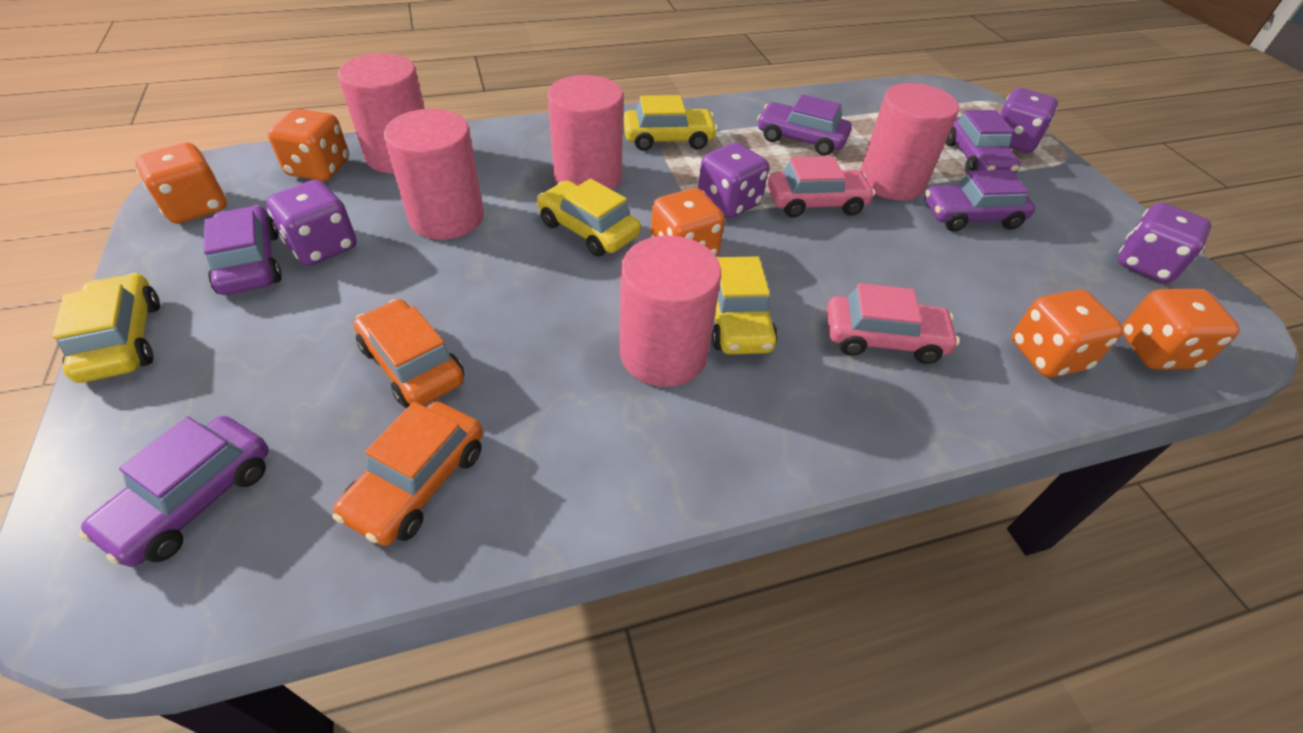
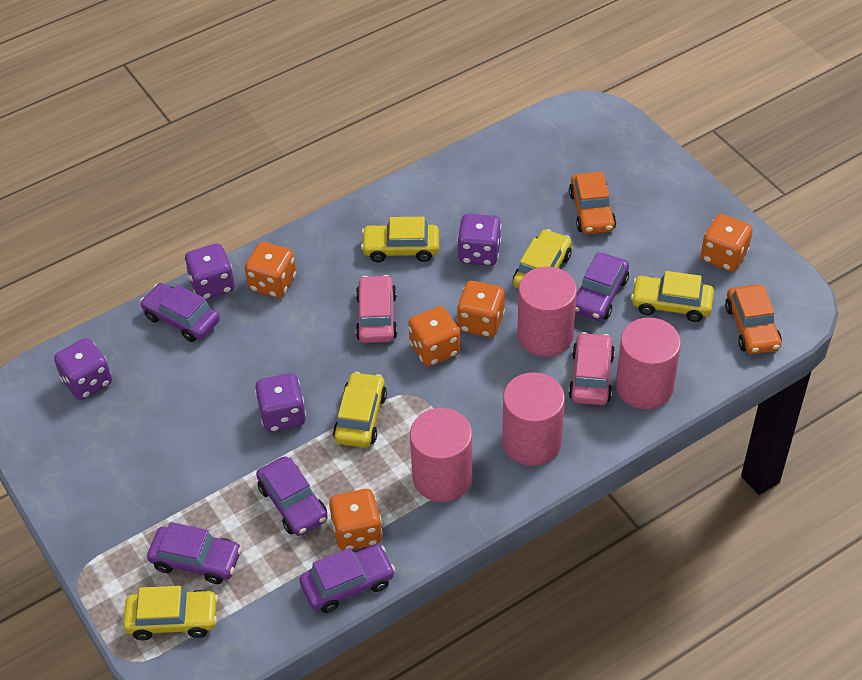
pink cylinder: 5 -> 4
yellow car: 4 -> 5

